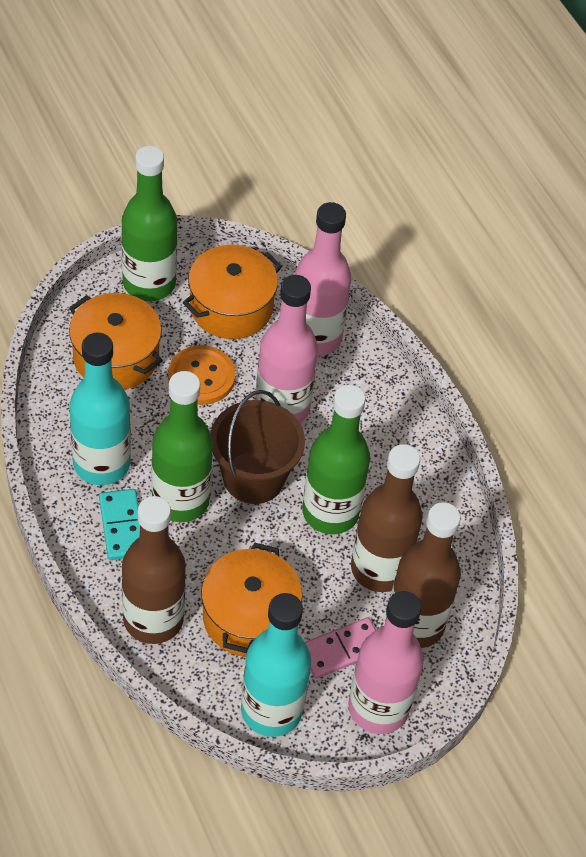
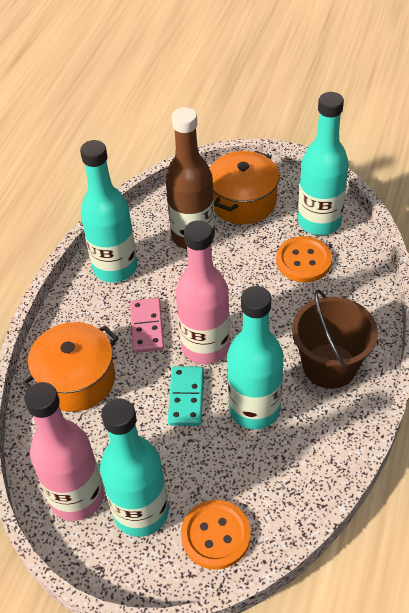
brown bottle: 3 -> 1
green bottle: 3 -> 0
orange button: 1 -> 2
orange pot: 3 -> 2
pink bottle: 3 -> 2
turquoise bottle: 2 -> 4

